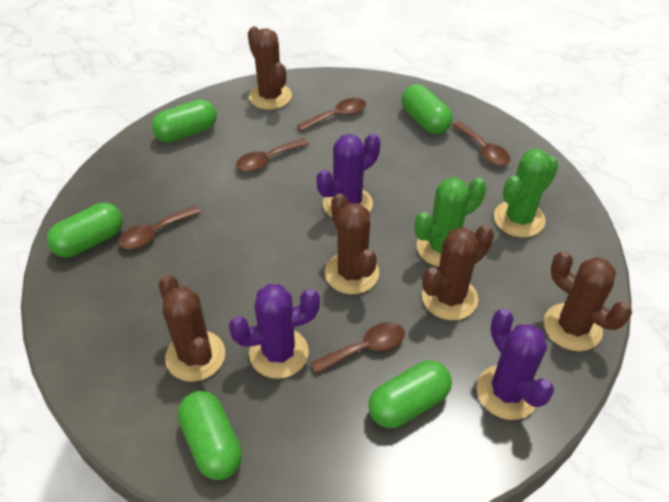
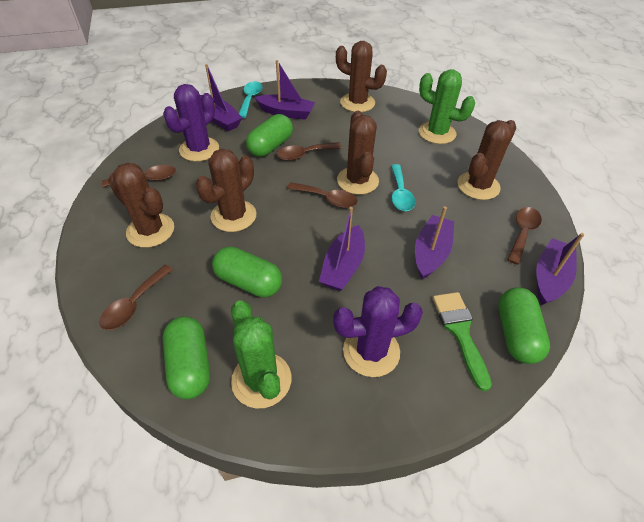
green brush: 0 -> 1
green capsule: 5 -> 4
purple boat: 0 -> 5
purple cactus: 3 -> 2
turquoise spoon: 0 -> 2

